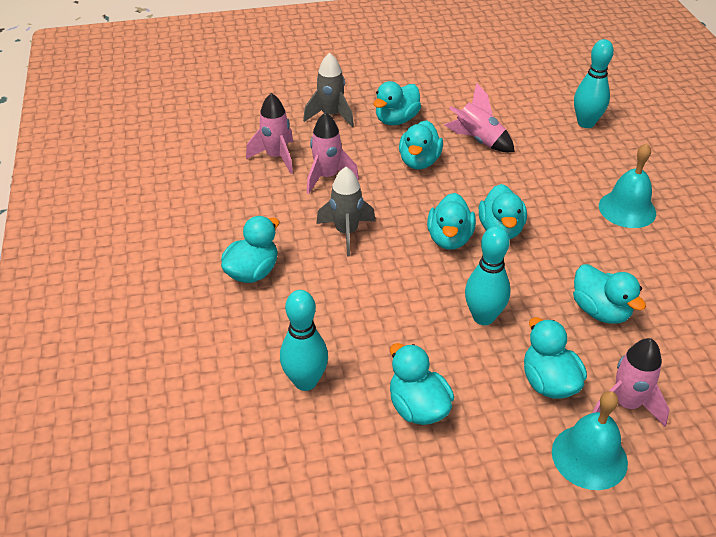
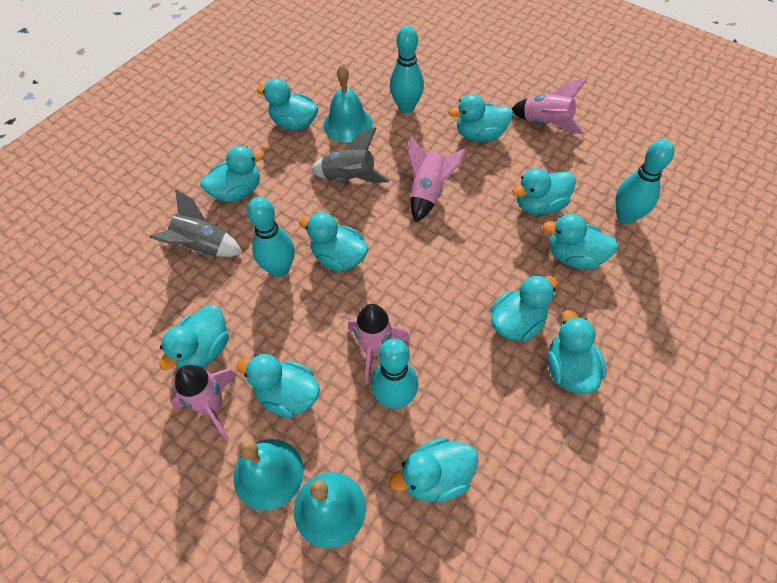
turquoise bell: 2 -> 3
turquoise bowling pin: 3 -> 4
turquoise duck: 8 -> 11

